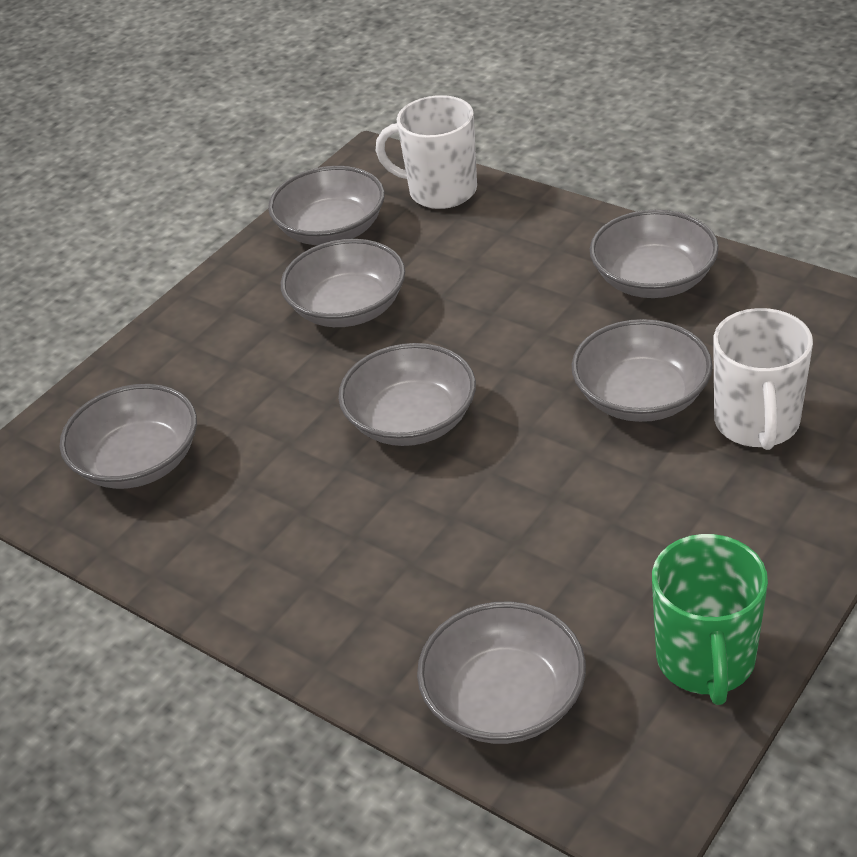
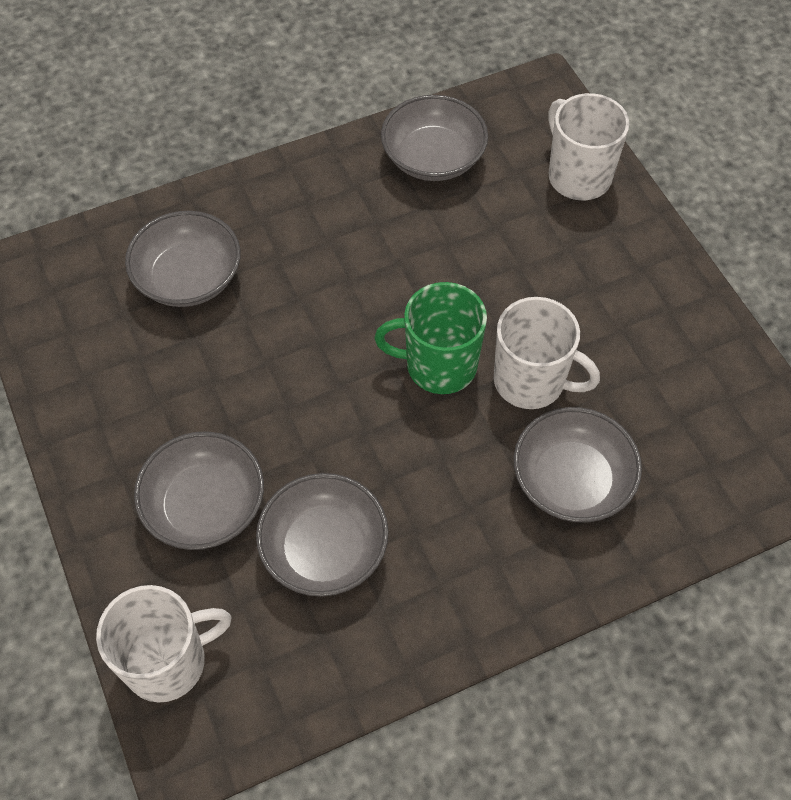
grey bowl: 7 -> 5
white mug: 2 -> 3

